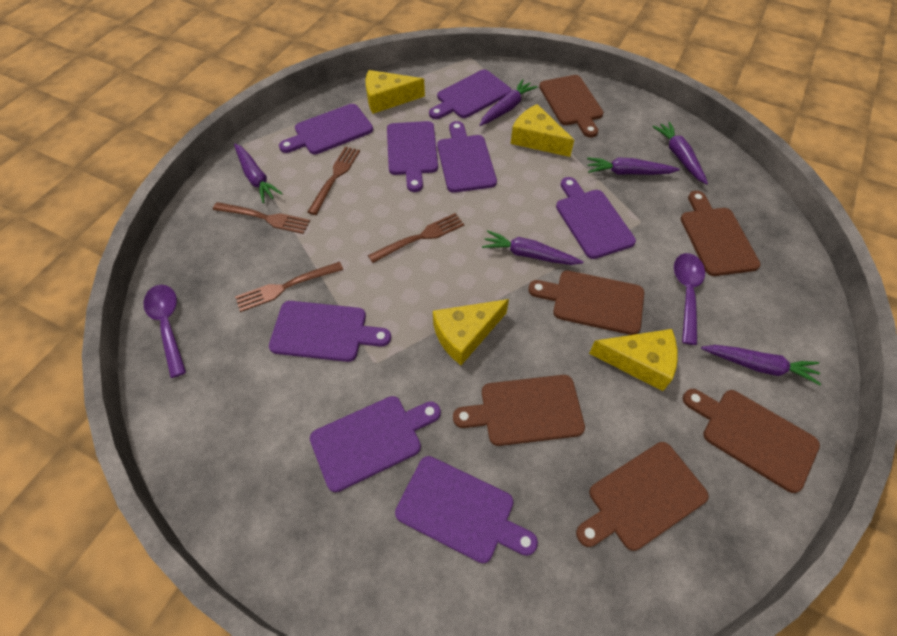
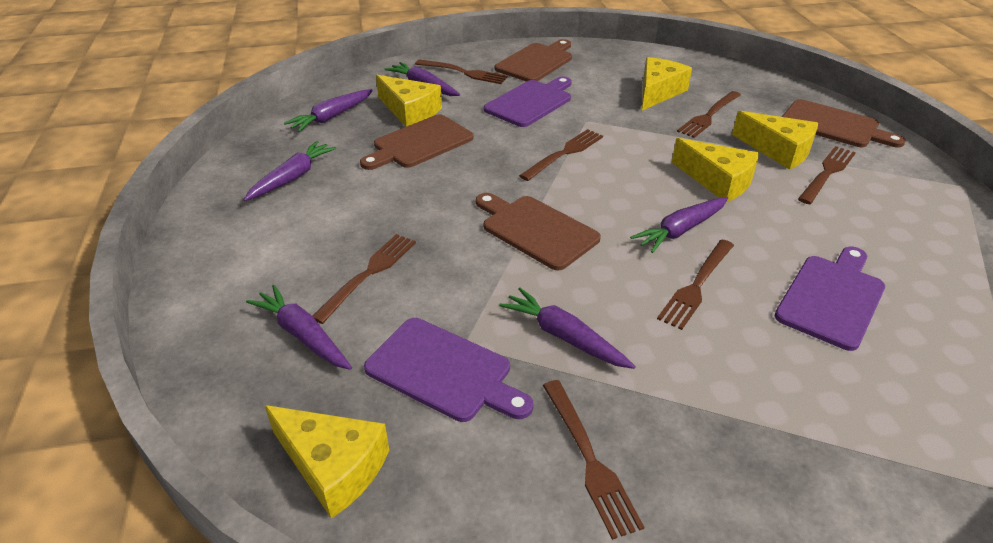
brown cutting board: 6 -> 4
brown fork: 4 -> 7
purple cutting board: 8 -> 3
purple spoon: 2 -> 0
yellow cheese: 4 -> 5

